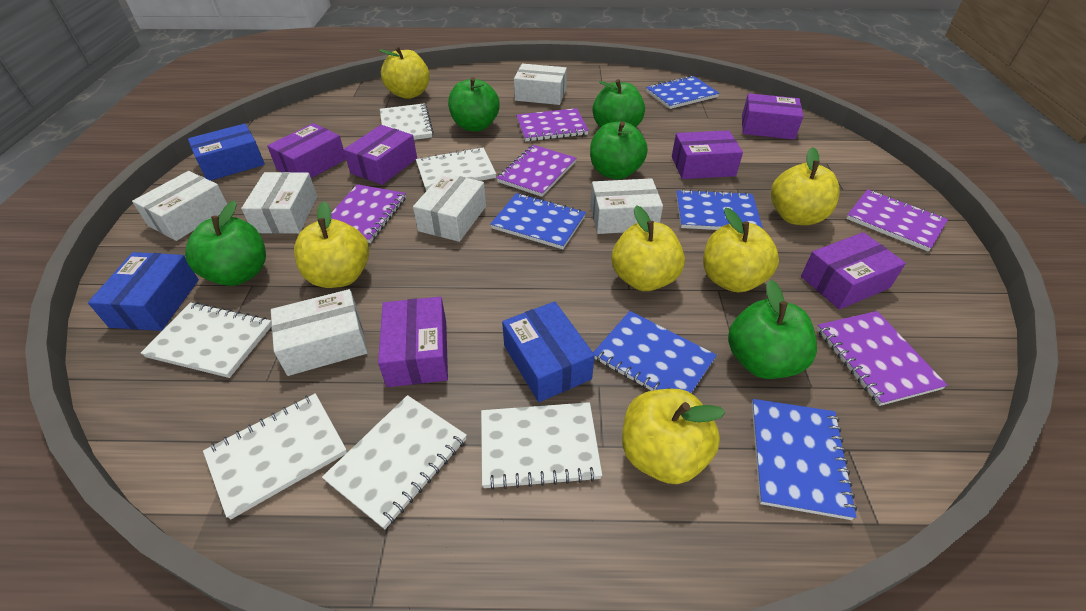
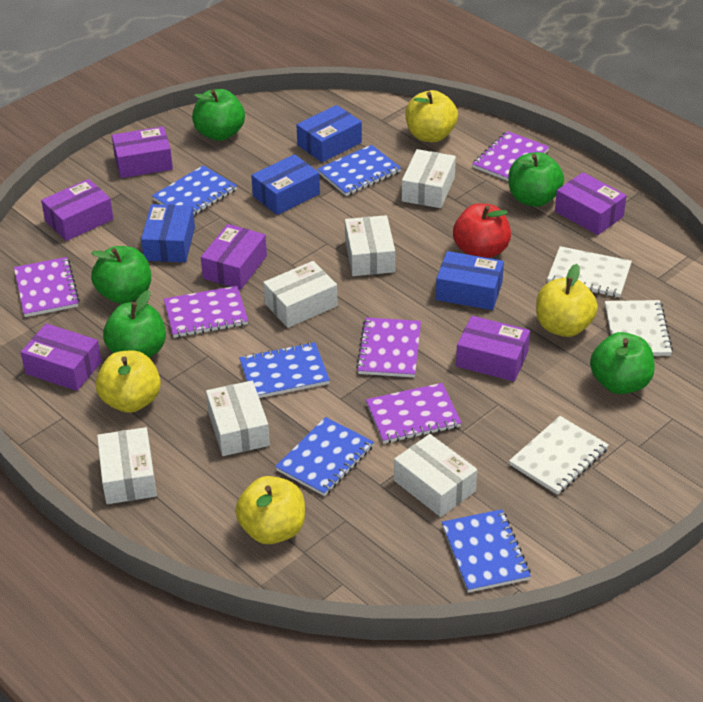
blue box: 3 -> 4
red apple: 0 -> 1
white notebook: 6 -> 3
yellow apple: 6 -> 4

